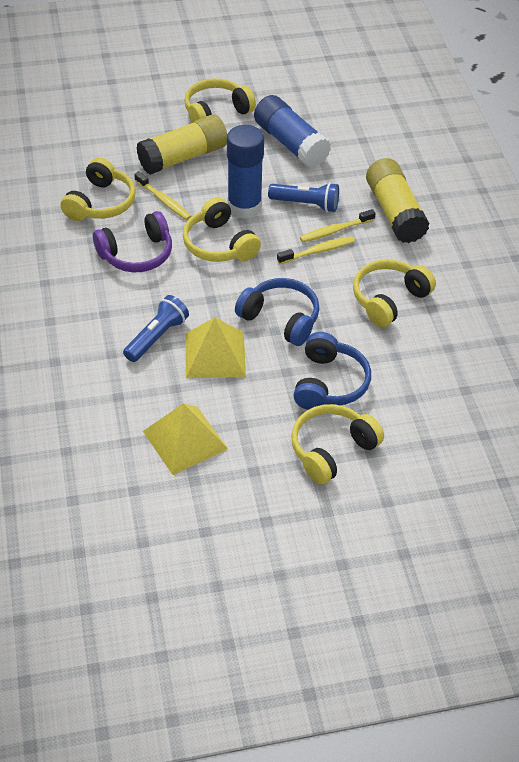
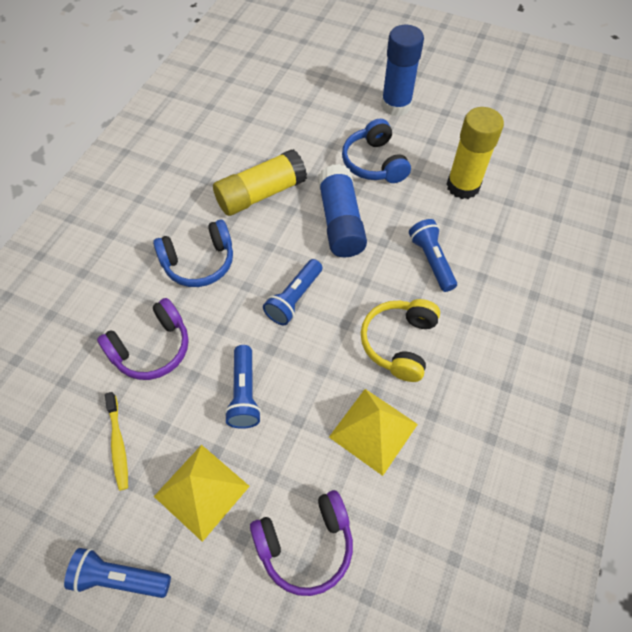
blue flashlight: 2 -> 4
purple headphones: 1 -> 2
yellow headphones: 5 -> 1
yellow toothbrush: 3 -> 1

